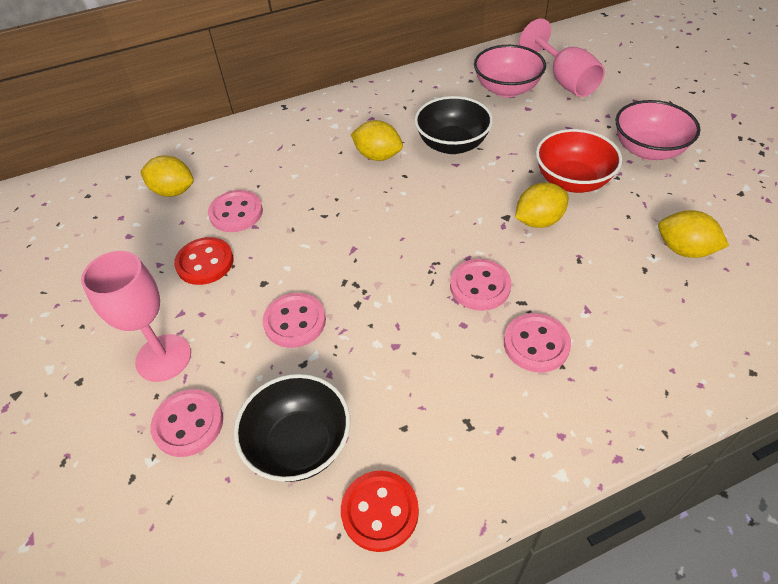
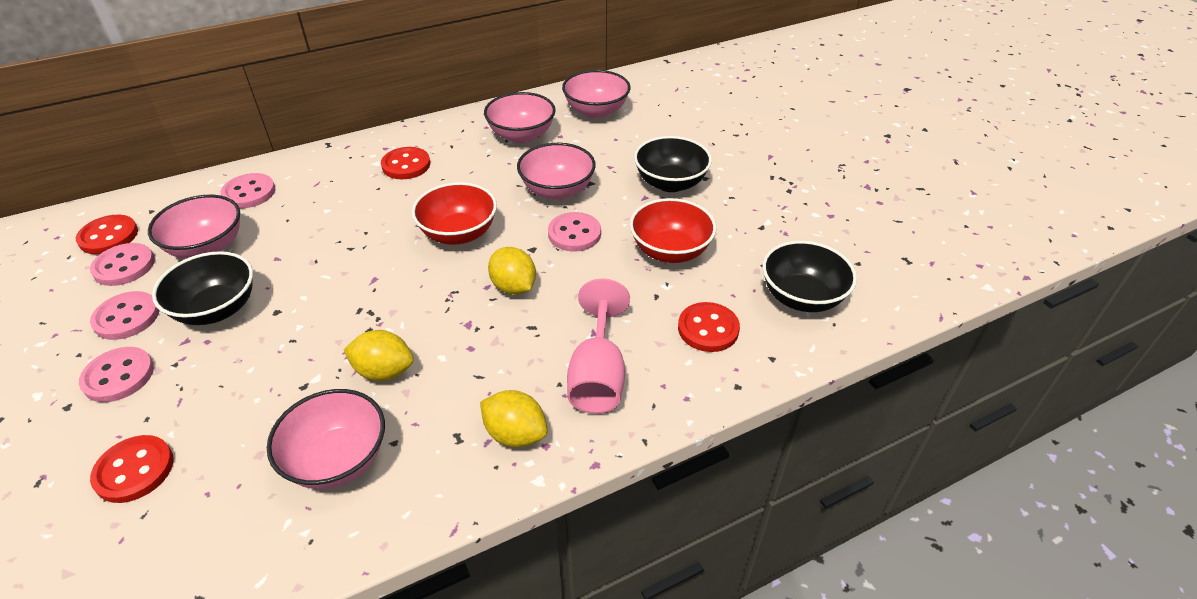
black bowl: 2 -> 3
pink bowl: 2 -> 5
pink goblet: 2 -> 1
red bowl: 1 -> 2
red button: 2 -> 4
yellow lemon: 4 -> 3

